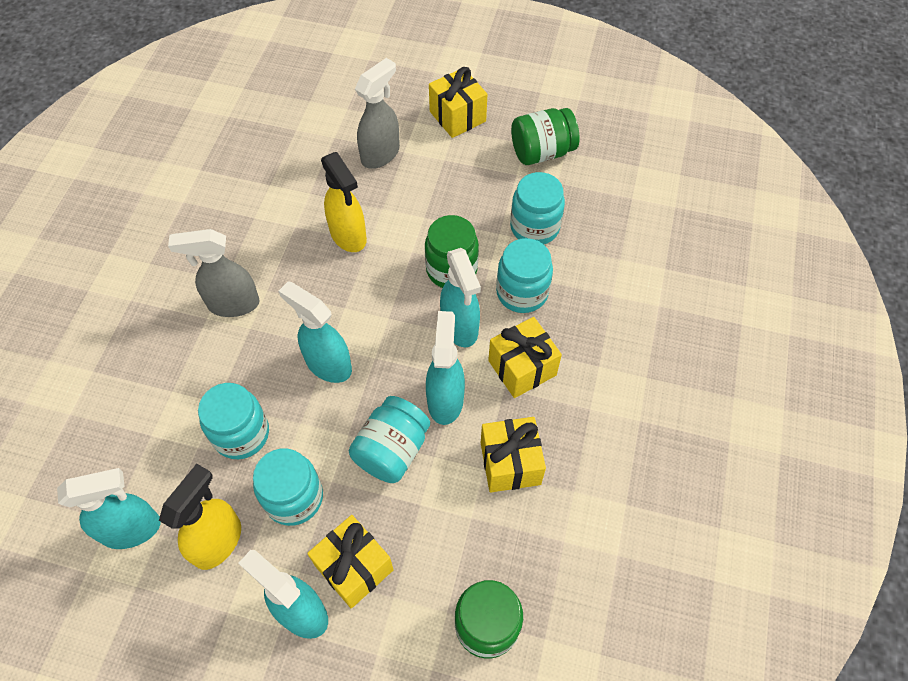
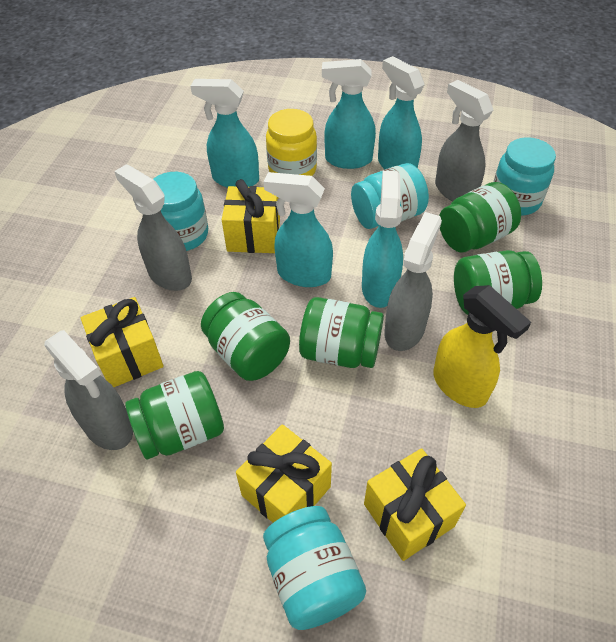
green jar: 3 -> 5
grey spray bottle: 2 -> 4
turquoise jar: 5 -> 4
yellow jar: 0 -> 1
yellow spray bottle: 2 -> 1

